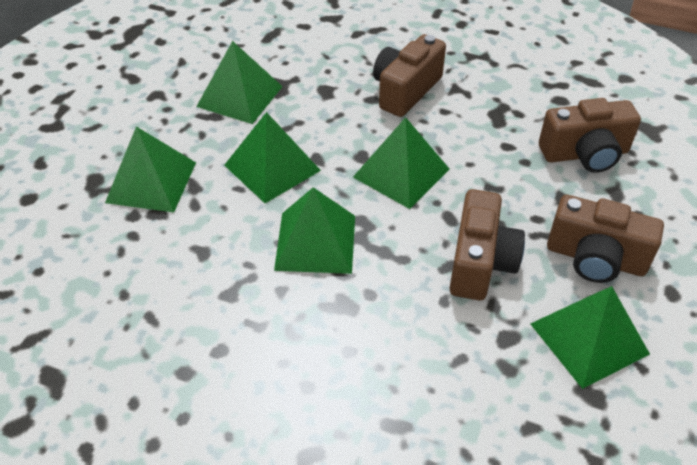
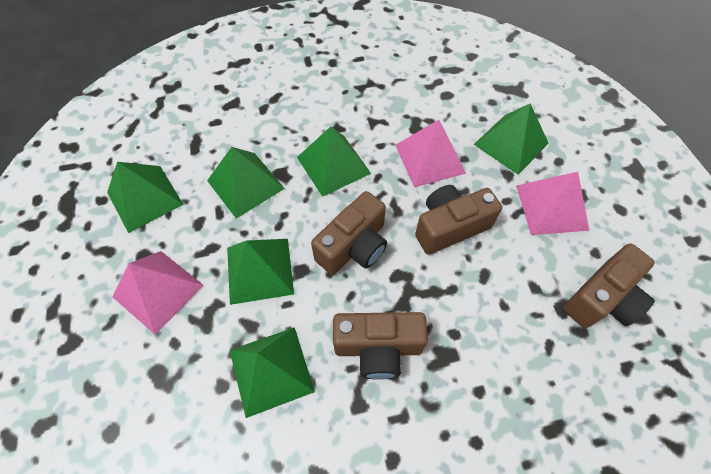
pink pyramid: 0 -> 3

